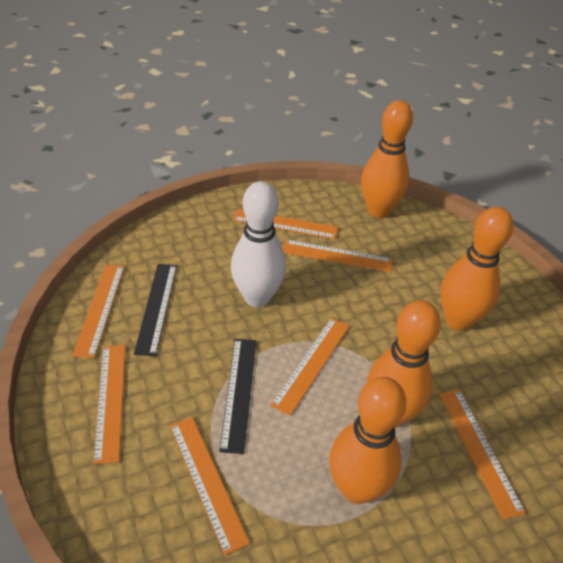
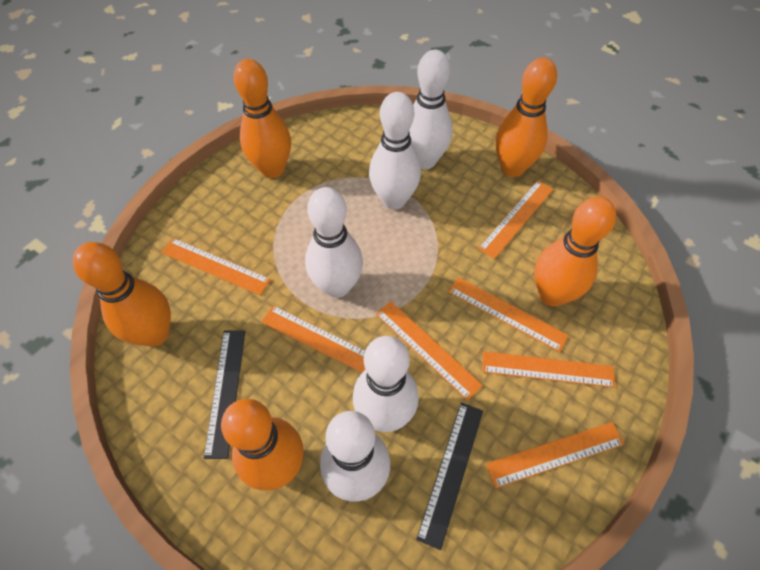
orange bowling pin: 4 -> 5
white bowling pin: 1 -> 5

